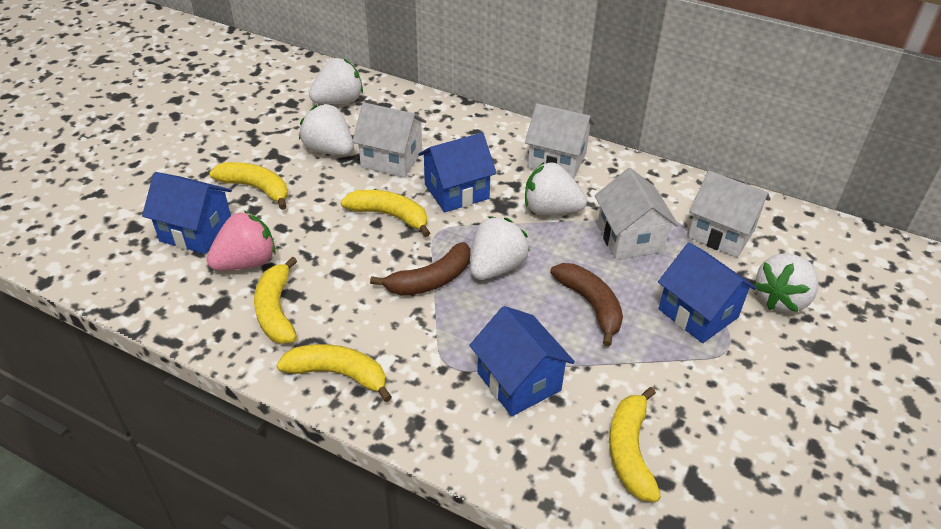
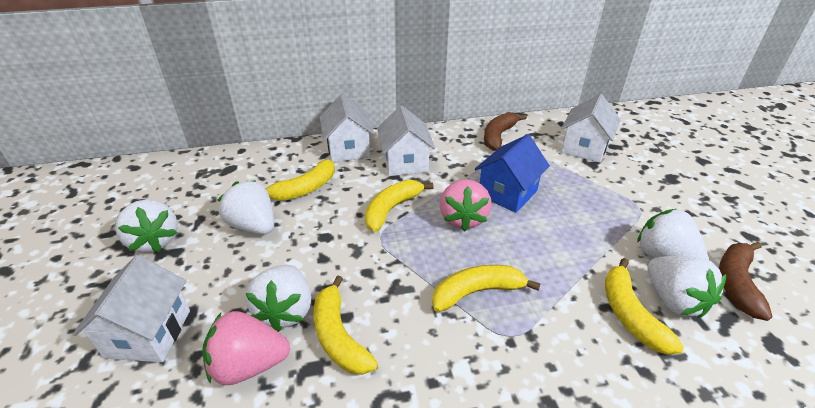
blue house: 4 -> 1
pink strawberry: 1 -> 2

